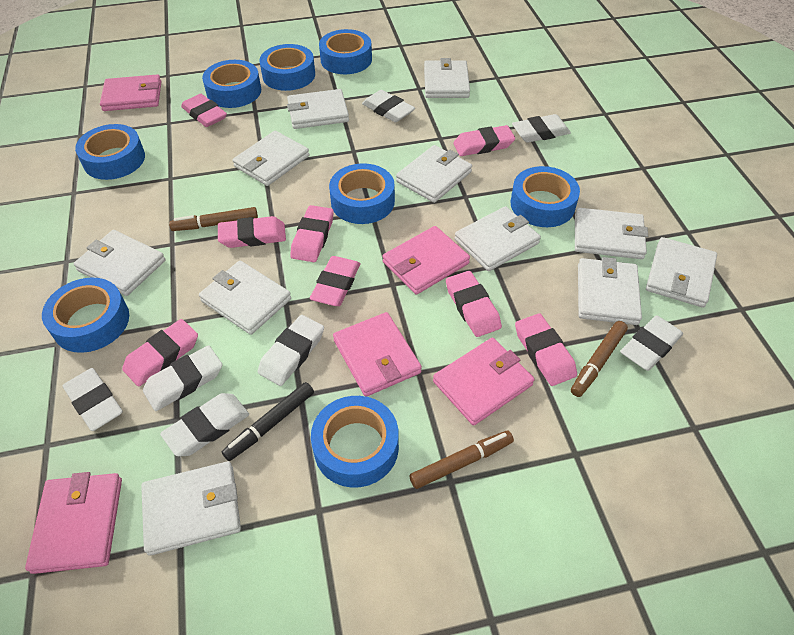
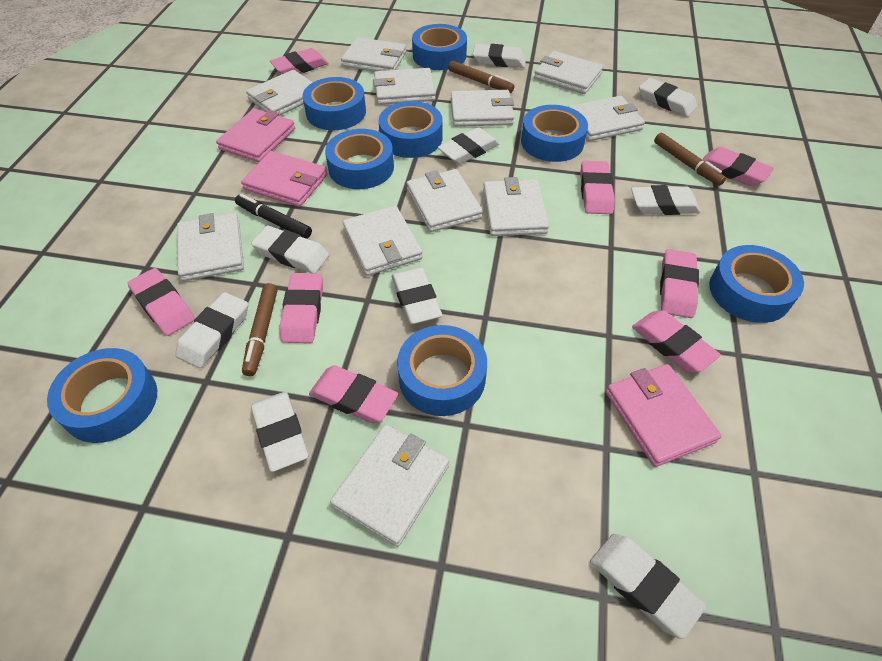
pink wallet: 5 -> 3
white eraser: 7 -> 9

